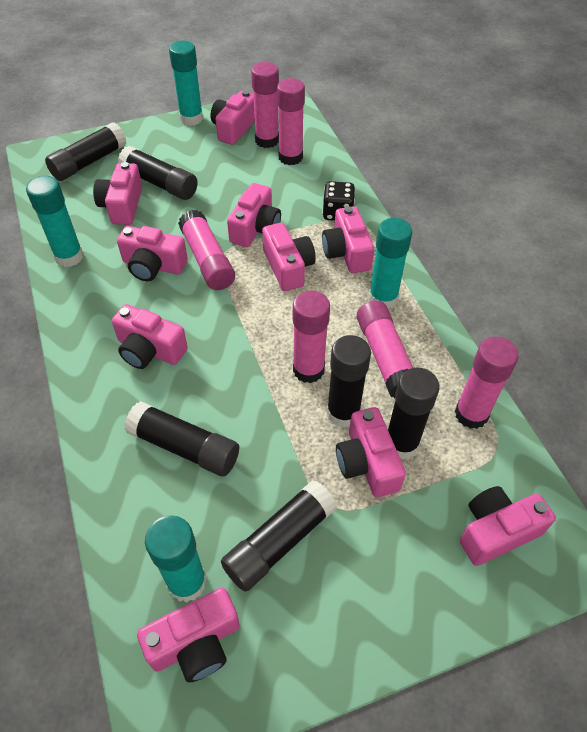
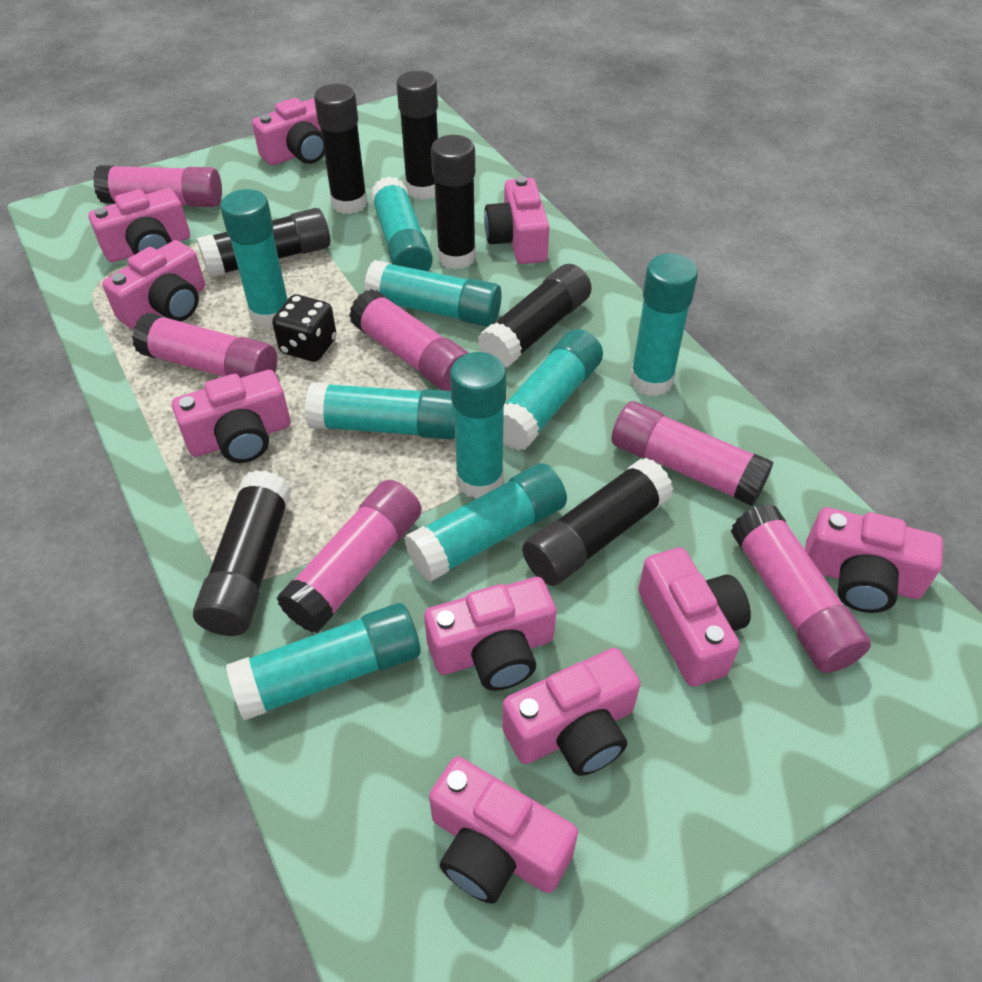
black glue stick: 6 -> 7
turquoise glue stick: 4 -> 9

